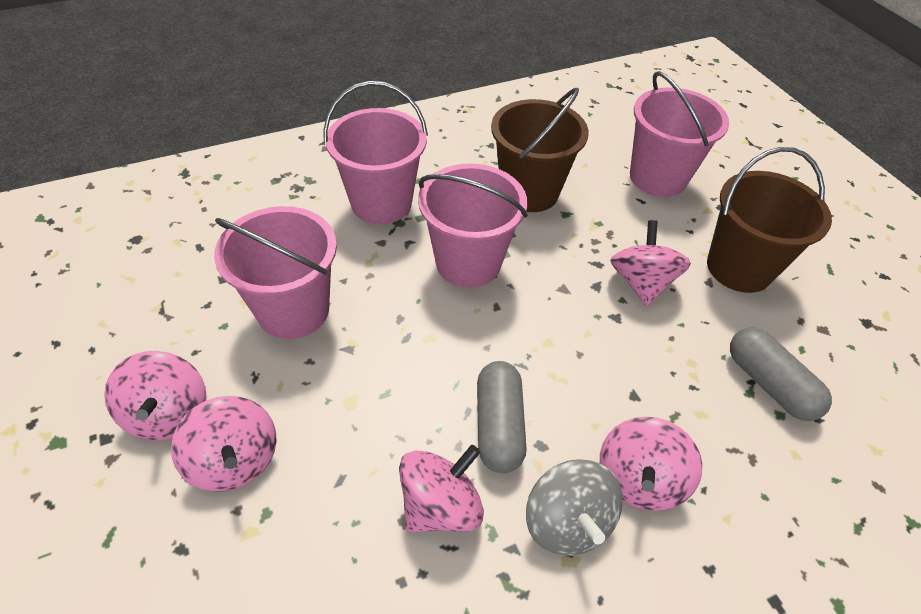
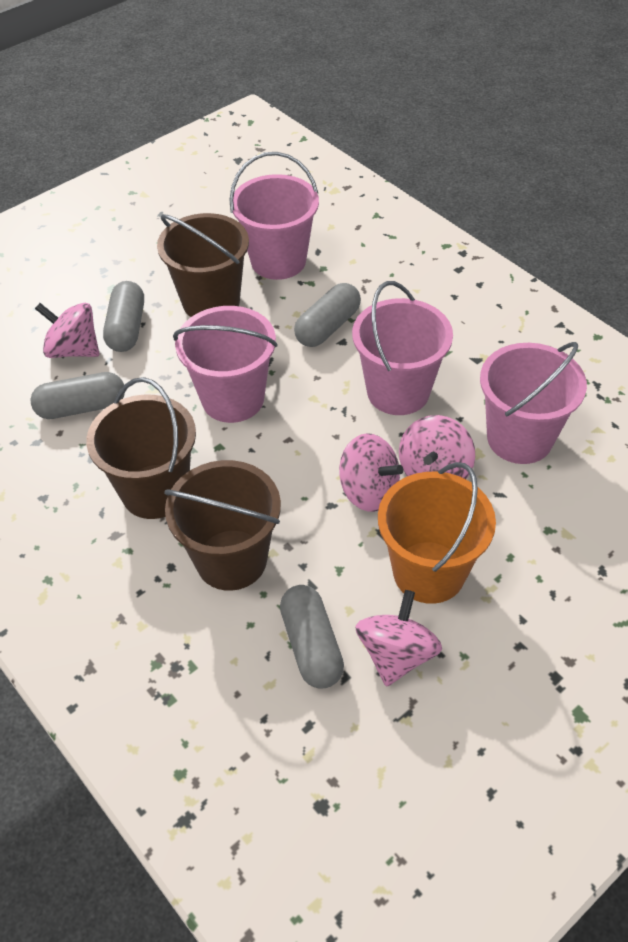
brown bucket: 2 -> 3
grey capsule: 2 -> 4
grey spinning top: 1 -> 0
orange bucket: 0 -> 1
pink spinning top: 5 -> 4

